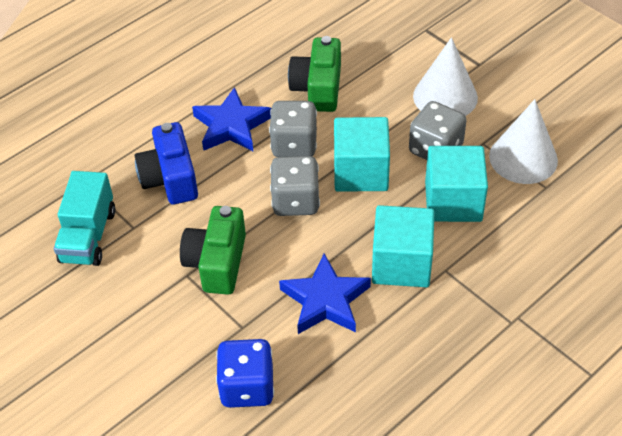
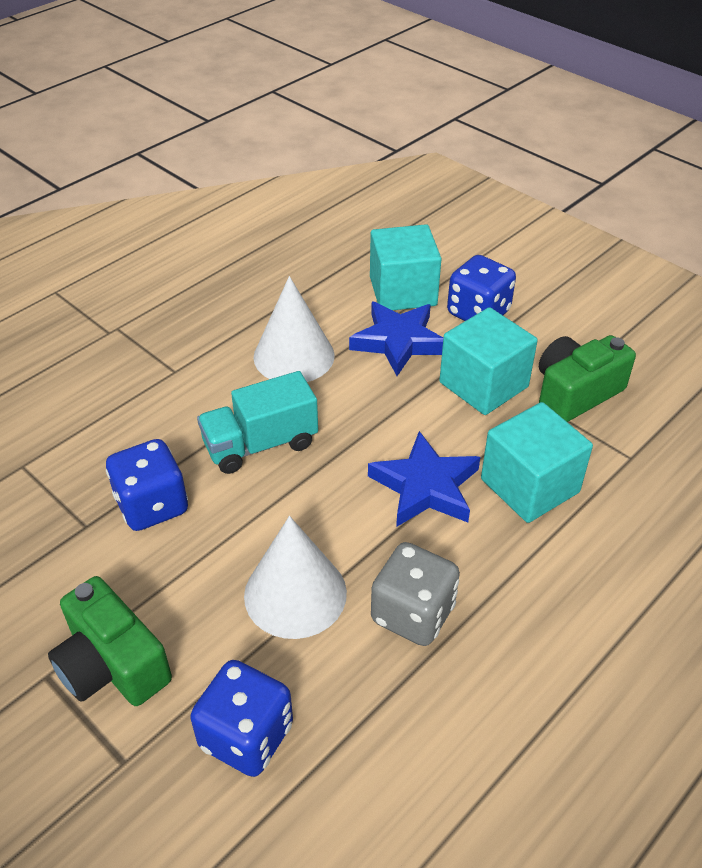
blue camera: 1 -> 0
blue dice: 1 -> 3
grey dice: 3 -> 1

